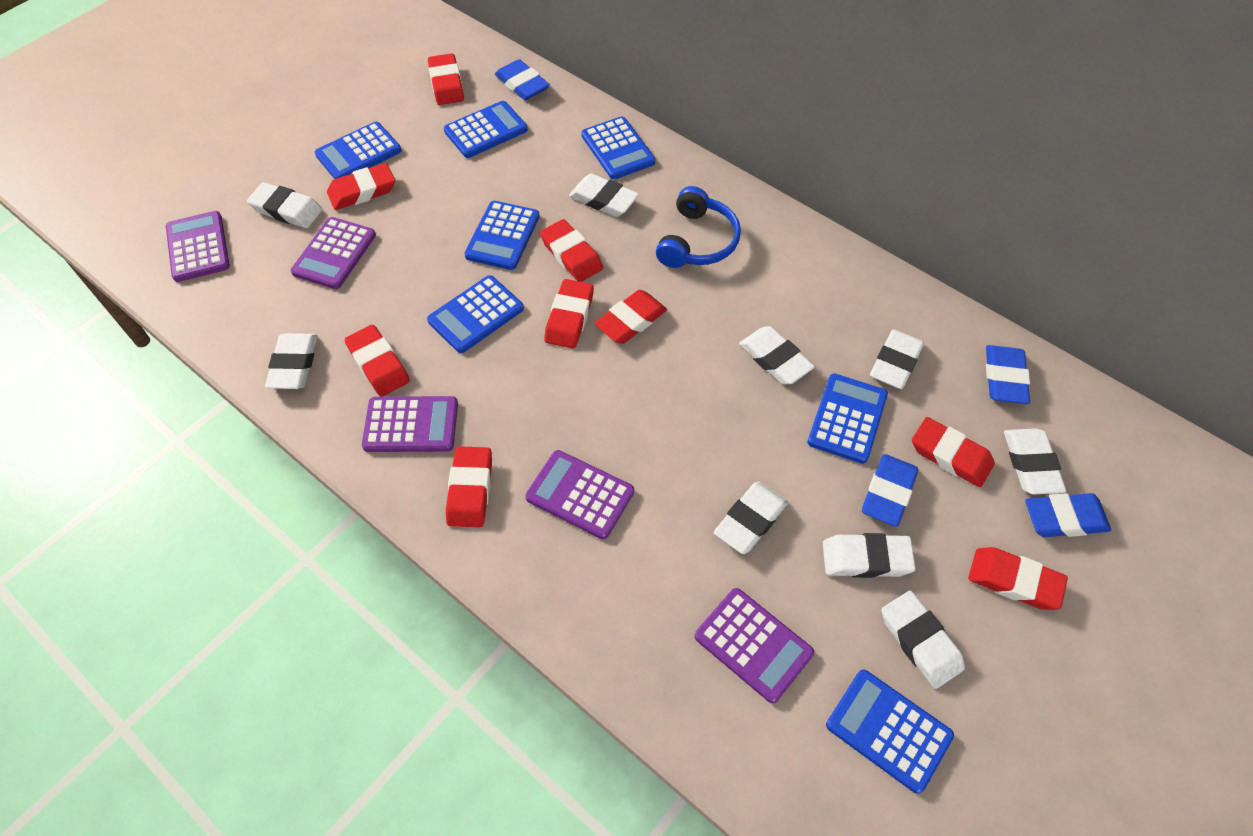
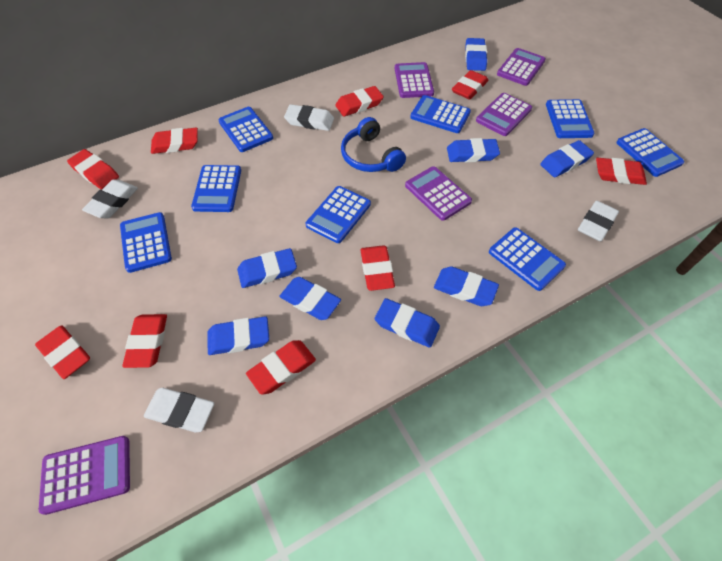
blue calculator: 7 -> 8
blue eraser: 4 -> 8
white eraser: 9 -> 4

